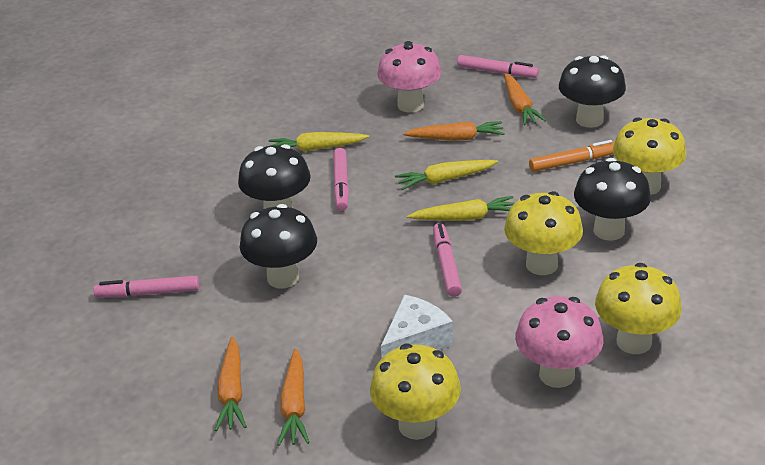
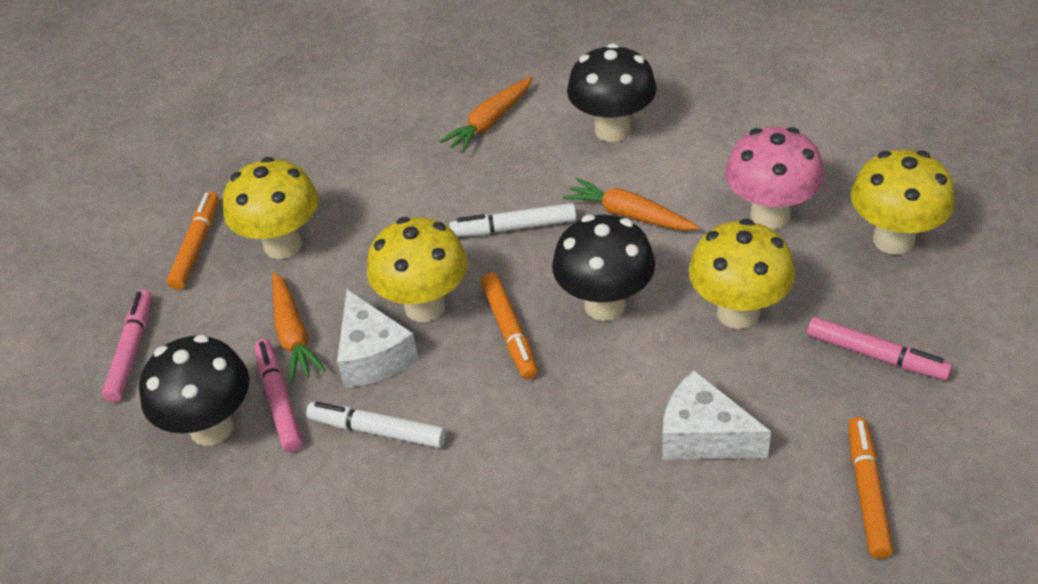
black mushroom: 4 -> 3
orange carrot: 4 -> 3
orange marker: 1 -> 3
pink marker: 4 -> 3
pink mushroom: 2 -> 1
white cheese: 1 -> 2
white marker: 0 -> 2
yellow carrot: 3 -> 0

